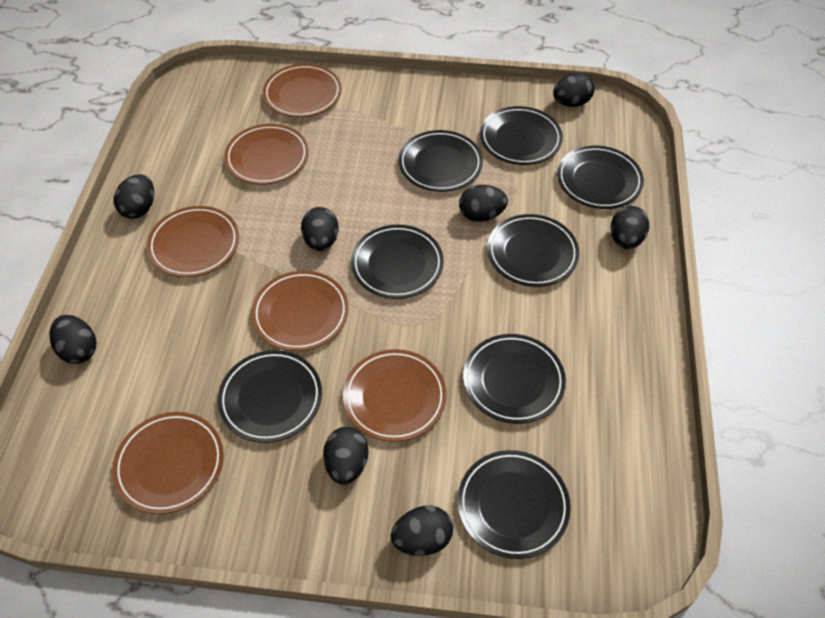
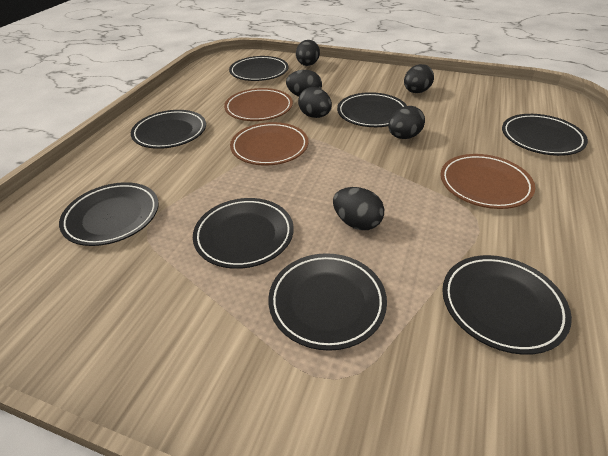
black egg: 8 -> 6
brown plate: 6 -> 3

